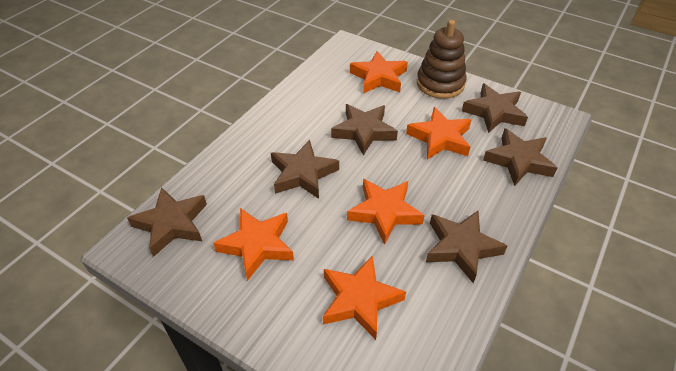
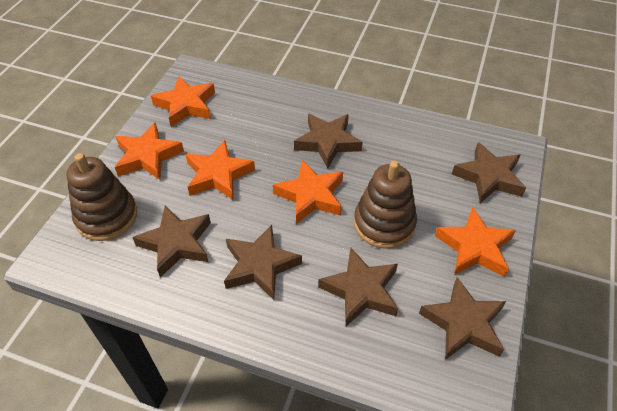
brown stacking toy: 1 -> 2

